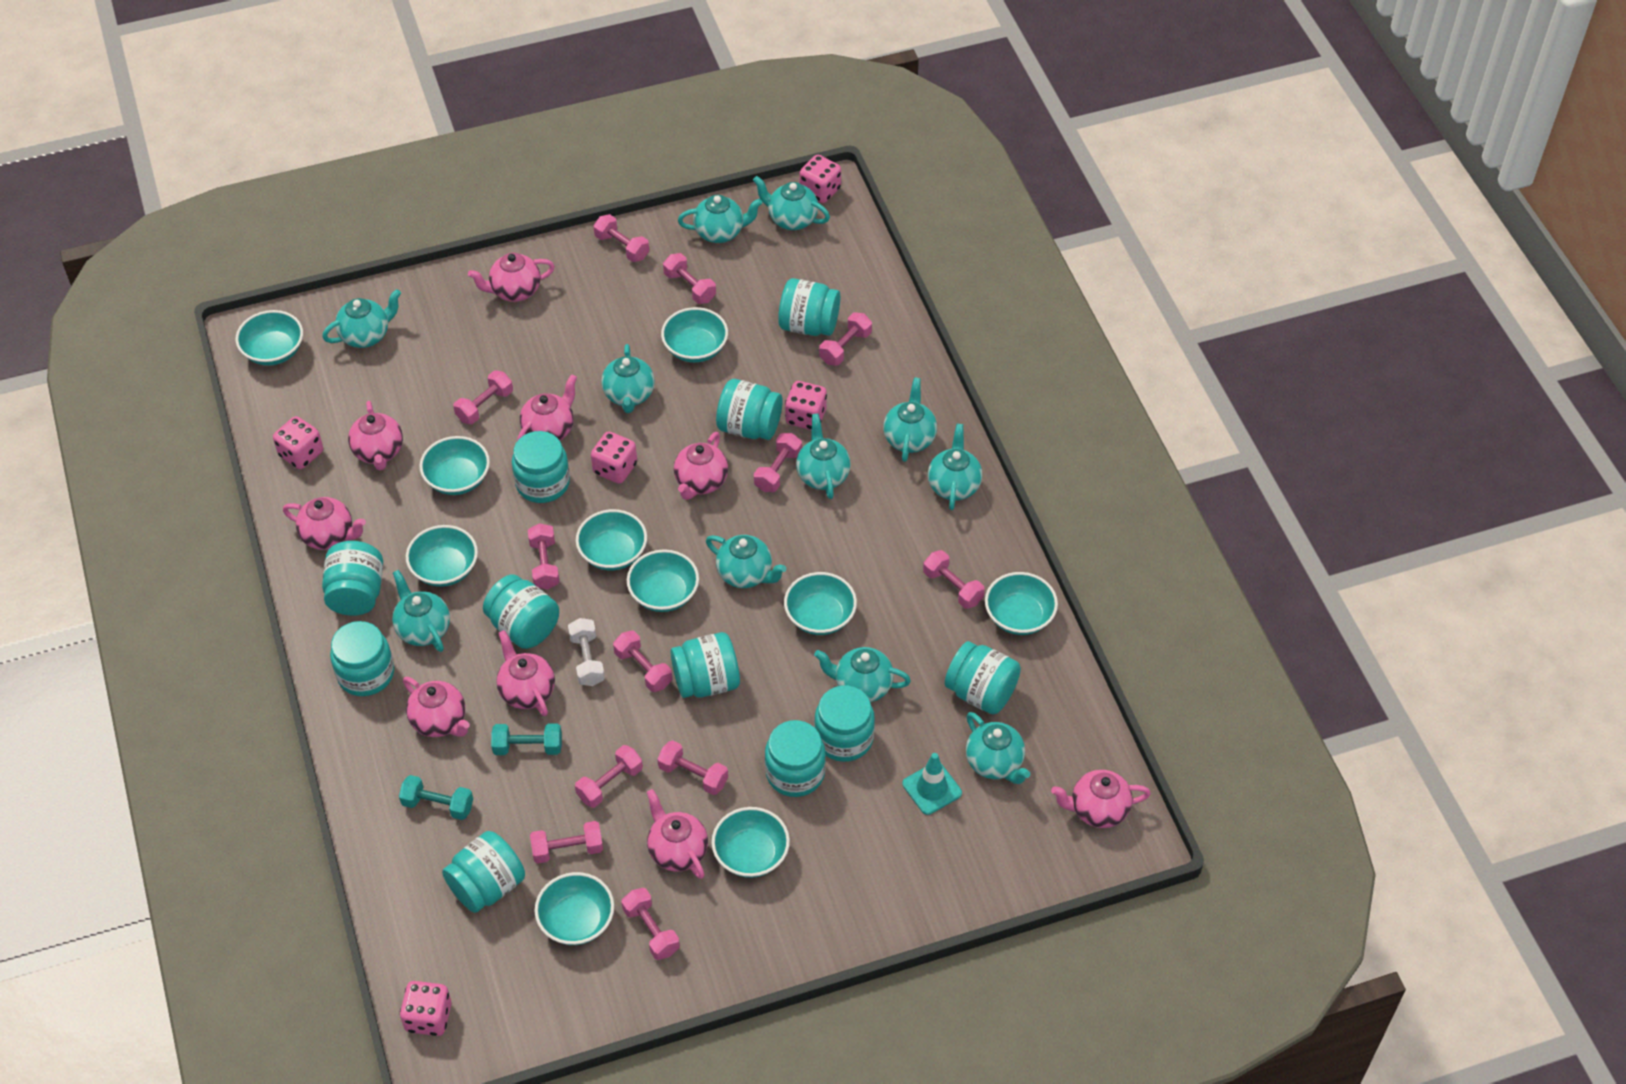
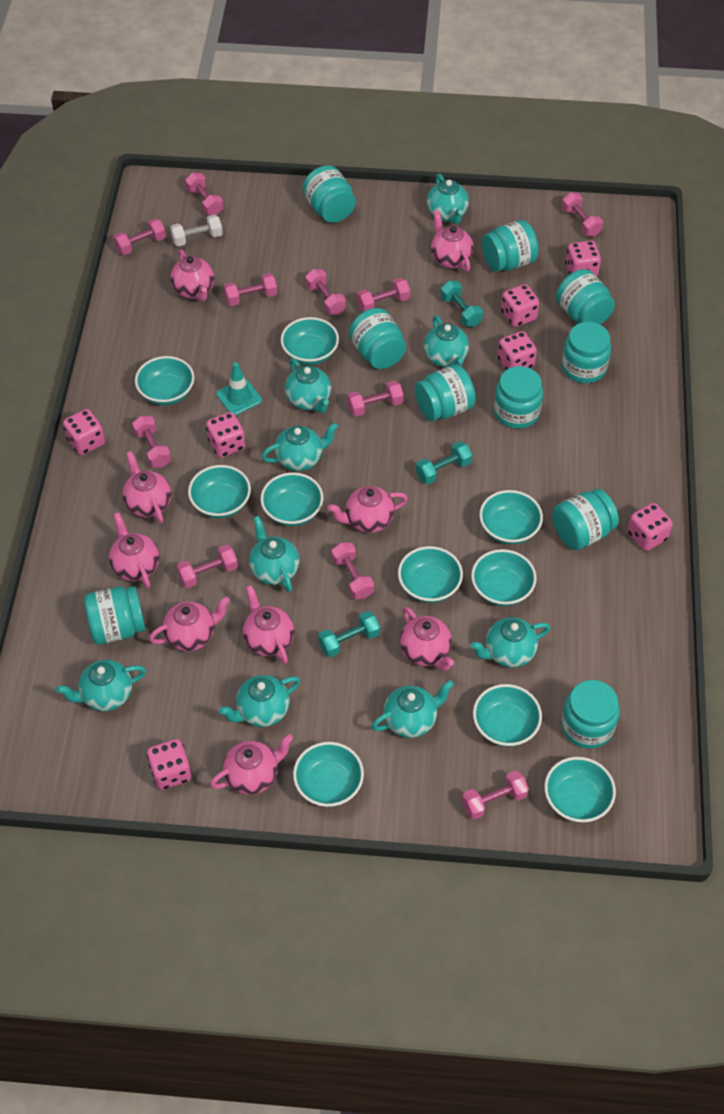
pink dice: 5 -> 7
pink dumbbell: 12 -> 11
turquoise dumbbell: 2 -> 3
turquoise jar: 11 -> 10
turquoise teapot: 11 -> 9

